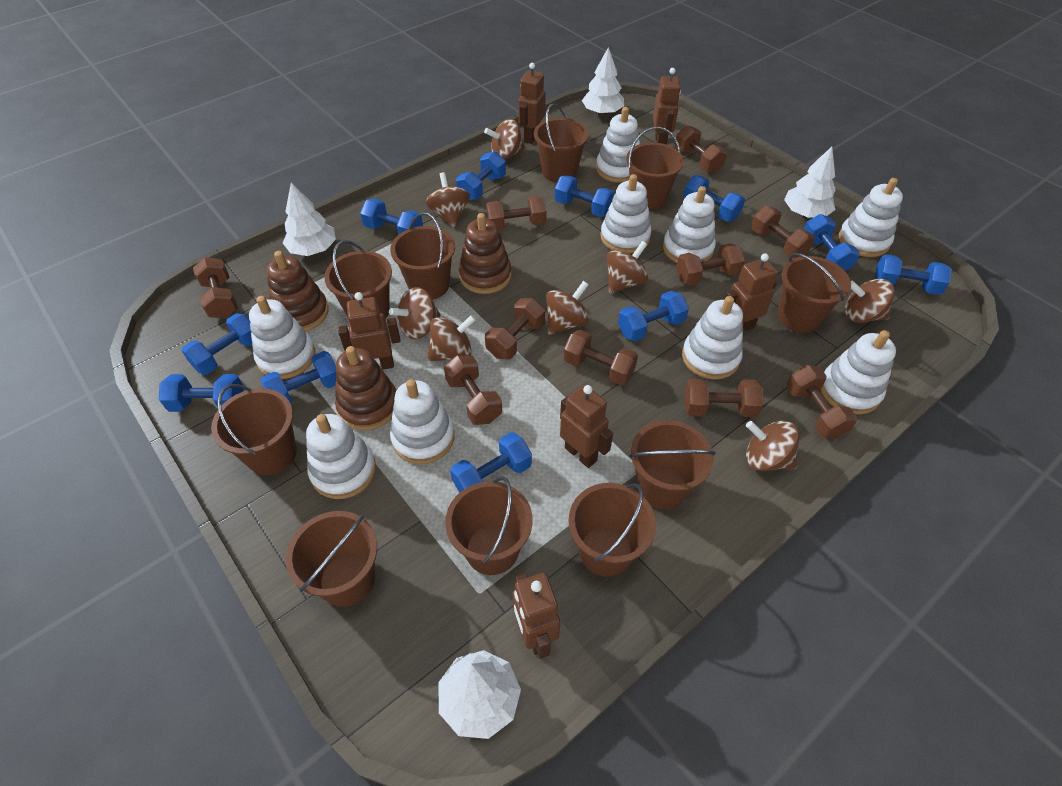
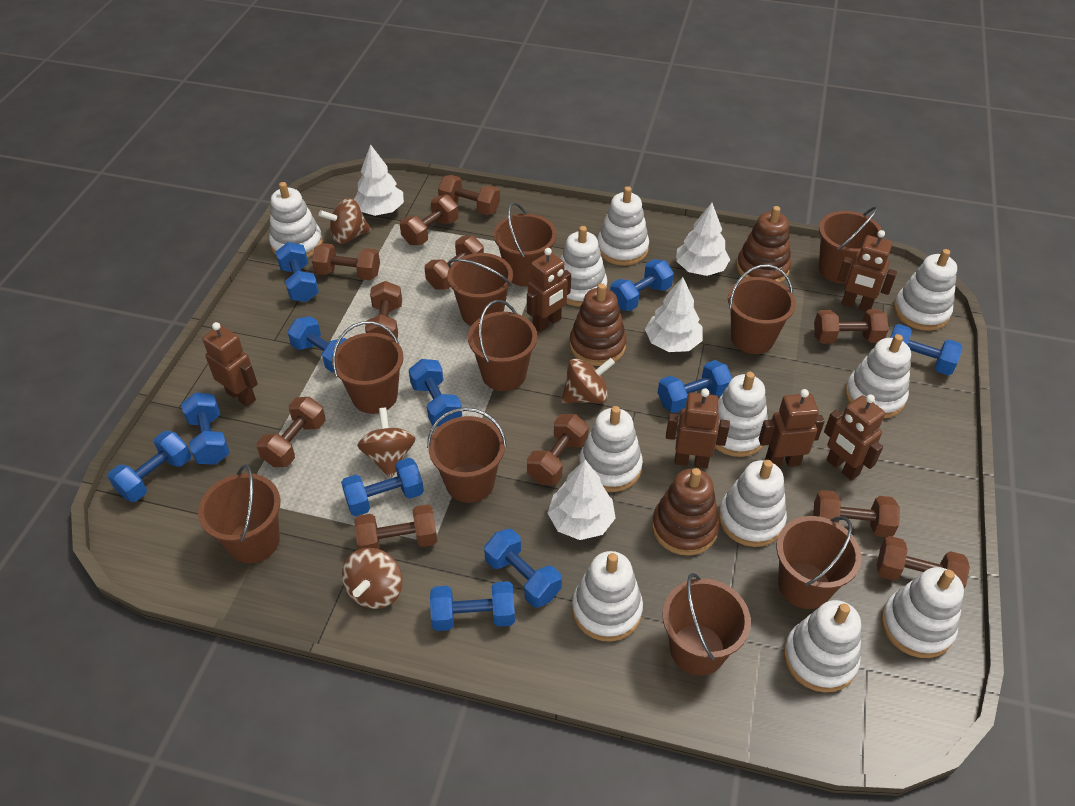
brown dumbbell: 10 -> 11
brown spinning top: 8 -> 4
white stacking toy: 9 -> 11

